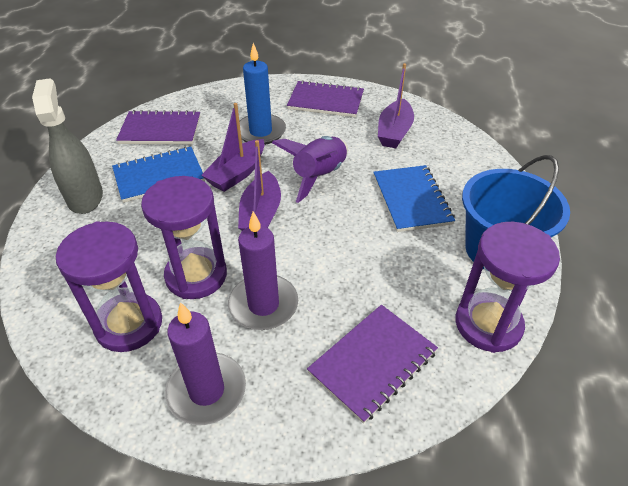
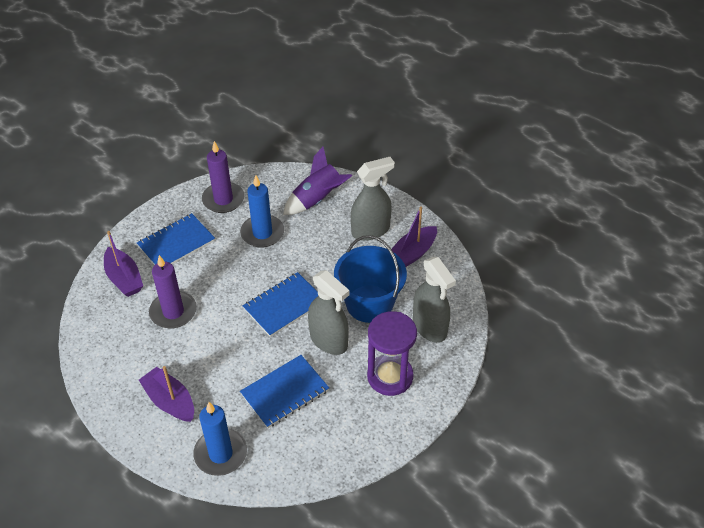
blue candle: 1 -> 2
blue notebook: 2 -> 3
grey spray bottle: 1 -> 3
purple hourglass: 3 -> 1
purple notebook: 3 -> 0

